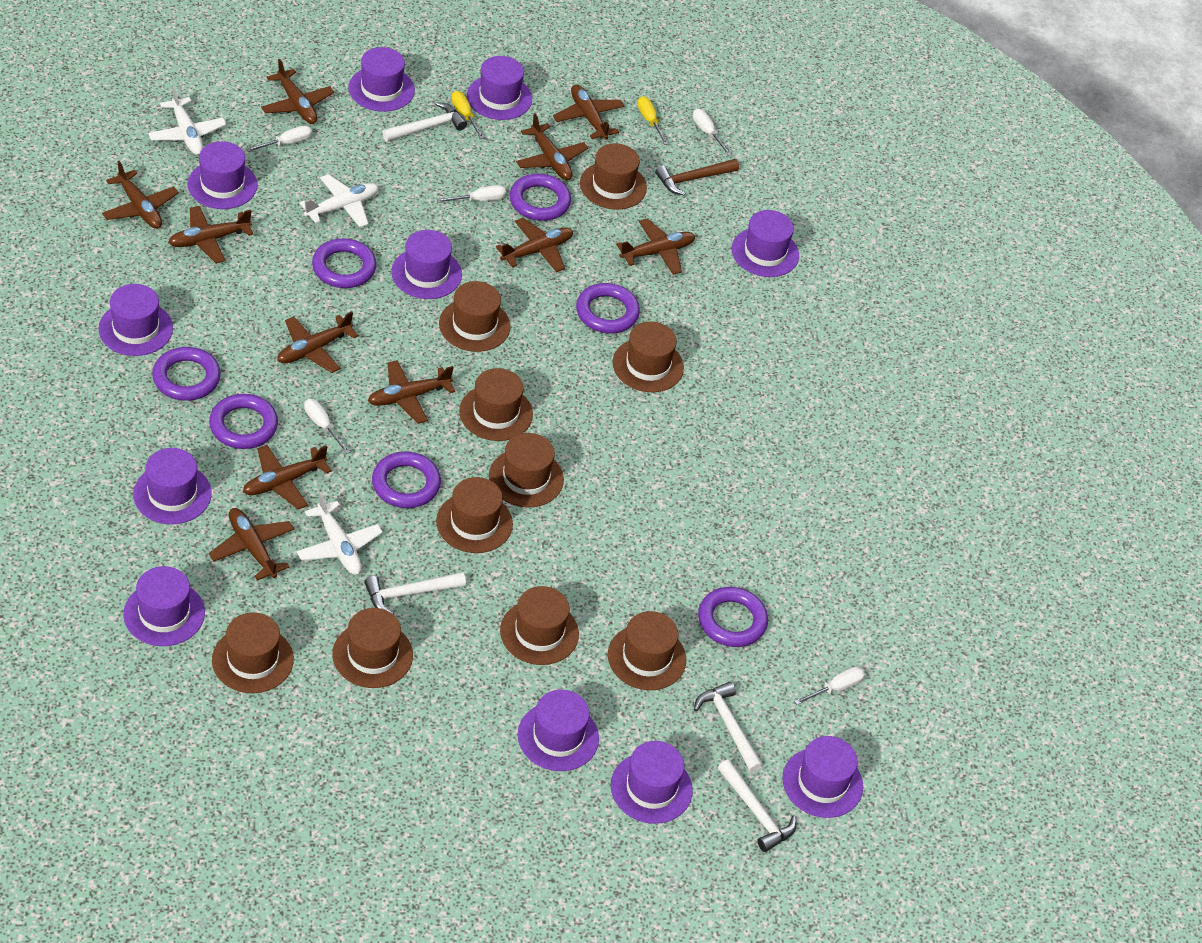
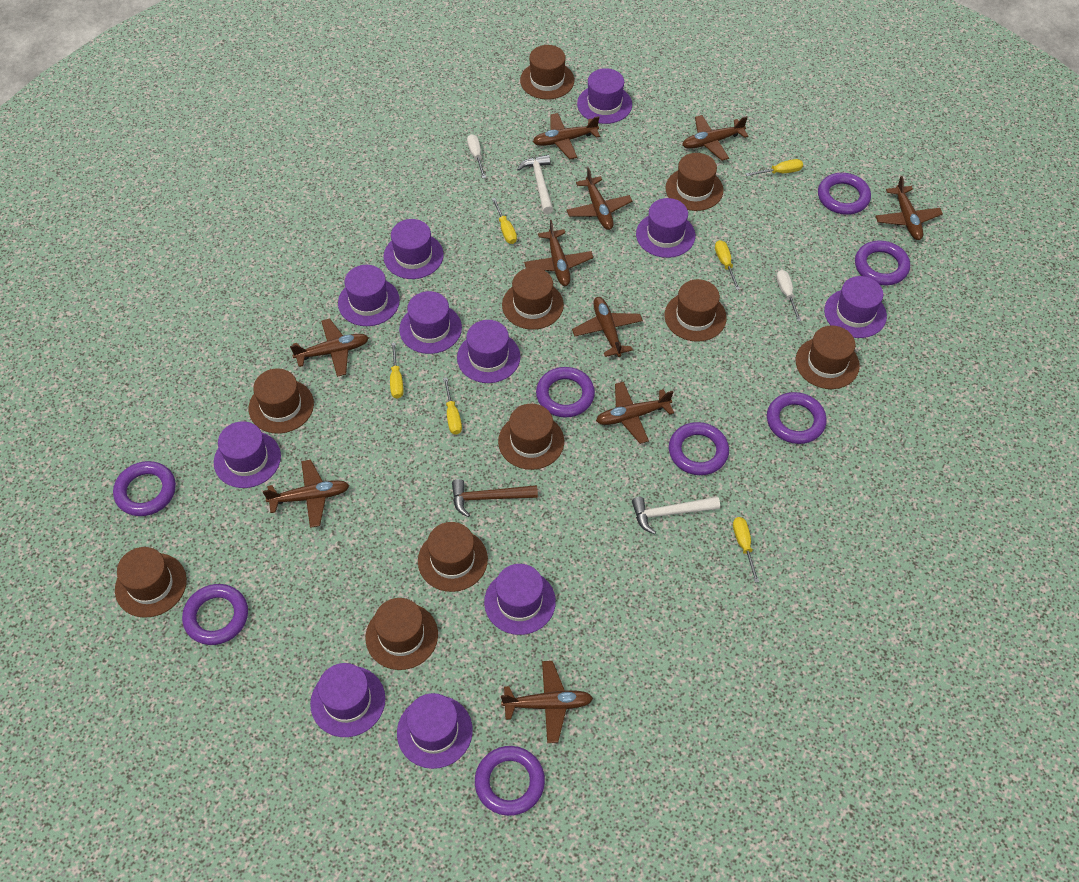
brown plane: 11 -> 10
purple ring: 7 -> 8
white hammer: 4 -> 2
white plane: 3 -> 0
white screwdriver: 5 -> 2
yellow screwdriver: 2 -> 6

